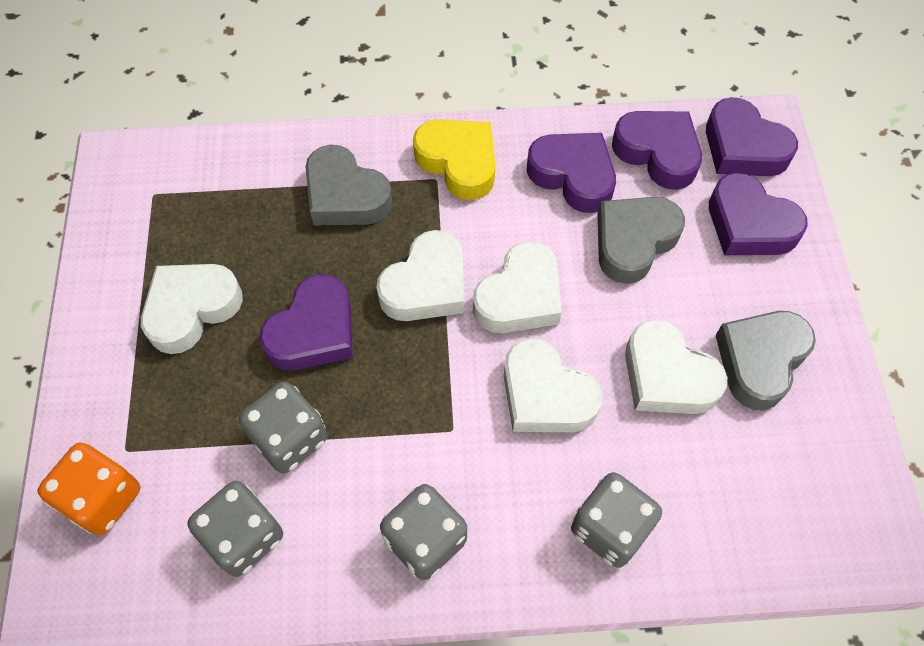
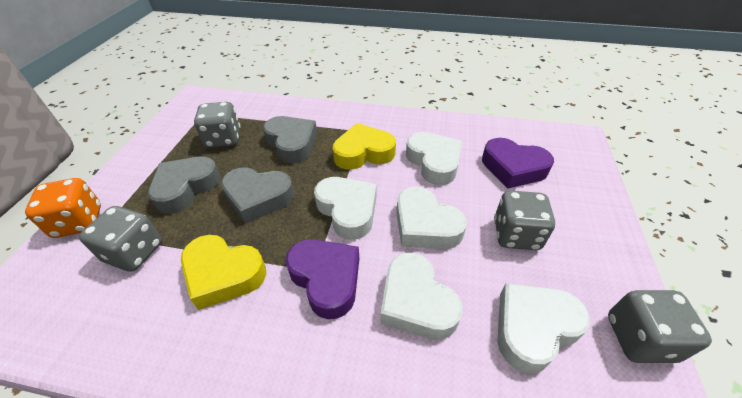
purple heart: 5 -> 2
yellow heart: 1 -> 2

